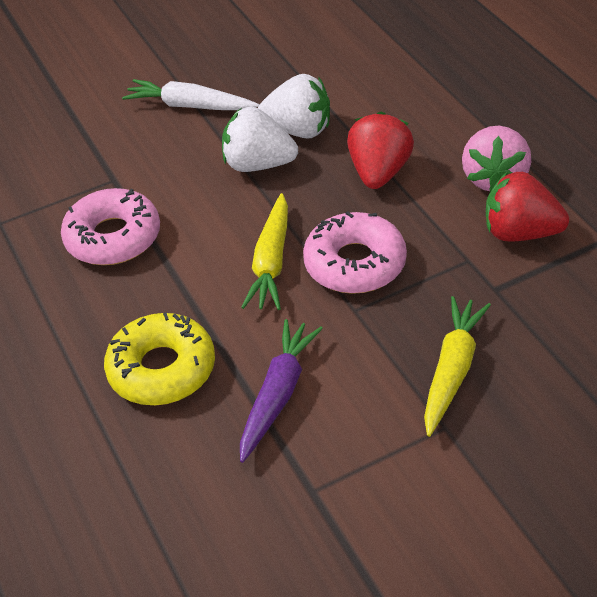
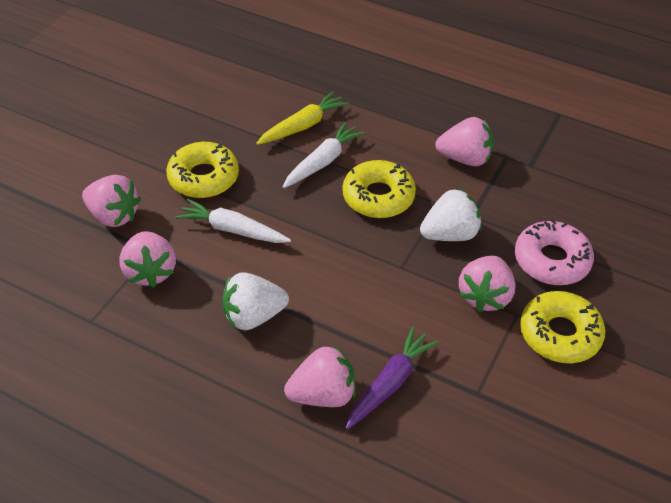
pink donut: 2 -> 1
pink strawberry: 1 -> 5
red strawberry: 2 -> 0
white carrot: 1 -> 2
yellow carrot: 2 -> 1
yellow donut: 1 -> 3

